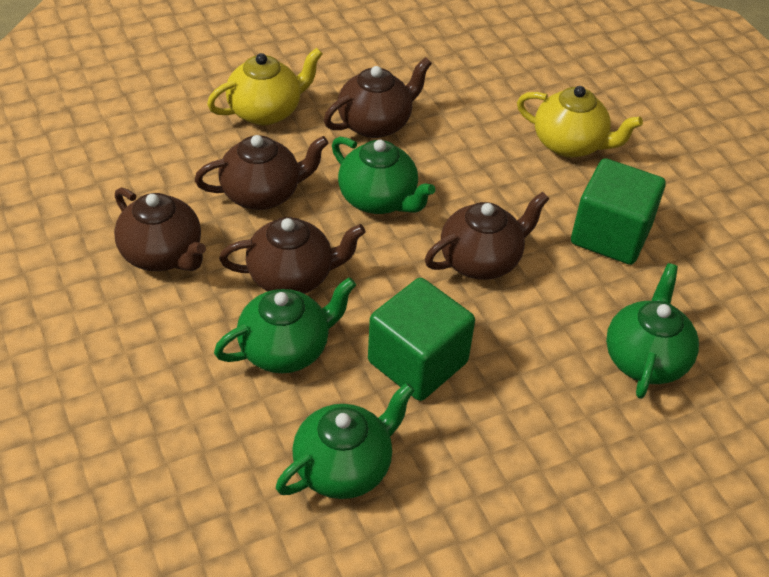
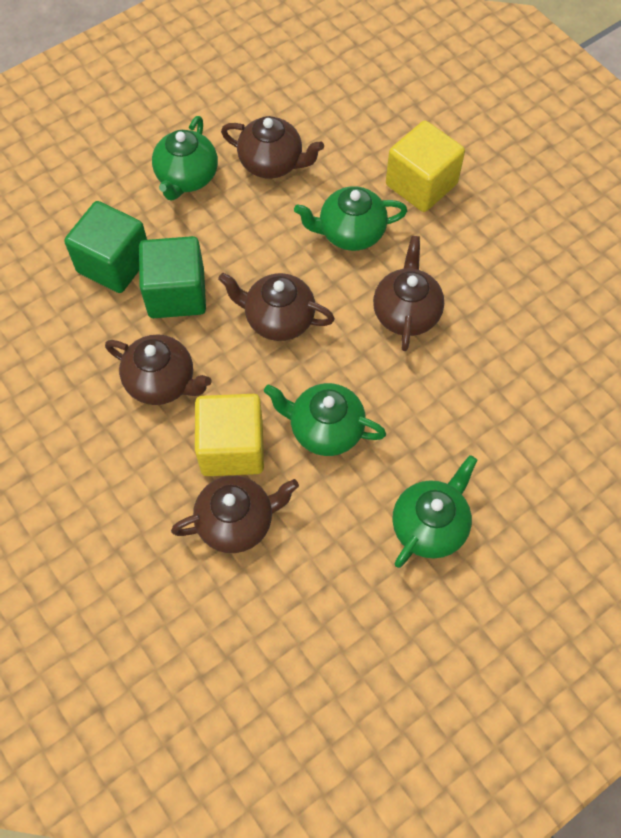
yellow cube: 0 -> 2
yellow teapot: 2 -> 0

